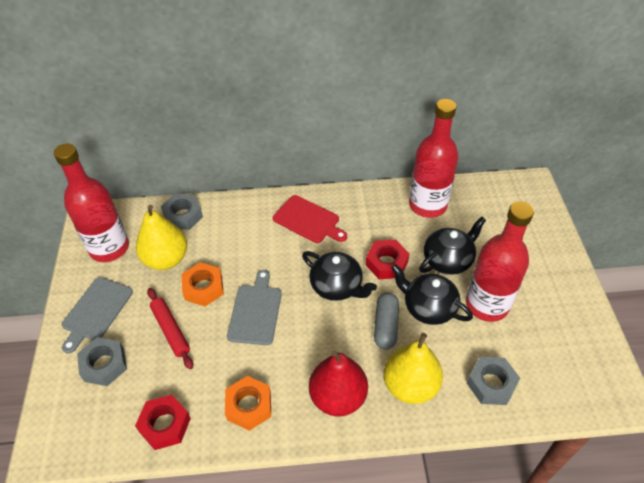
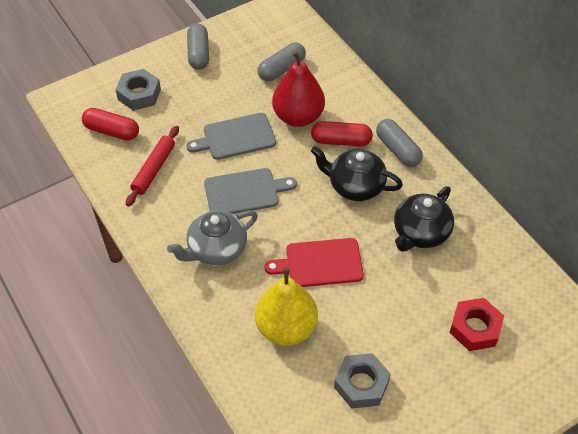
black teapot: 3 -> 2
grey capsule: 1 -> 3
grey nut: 3 -> 2
grey teapot: 0 -> 1
orange nut: 2 -> 0
red bottle: 3 -> 0
red capsule: 0 -> 2
red nut: 2 -> 1
yellow pear: 2 -> 1

